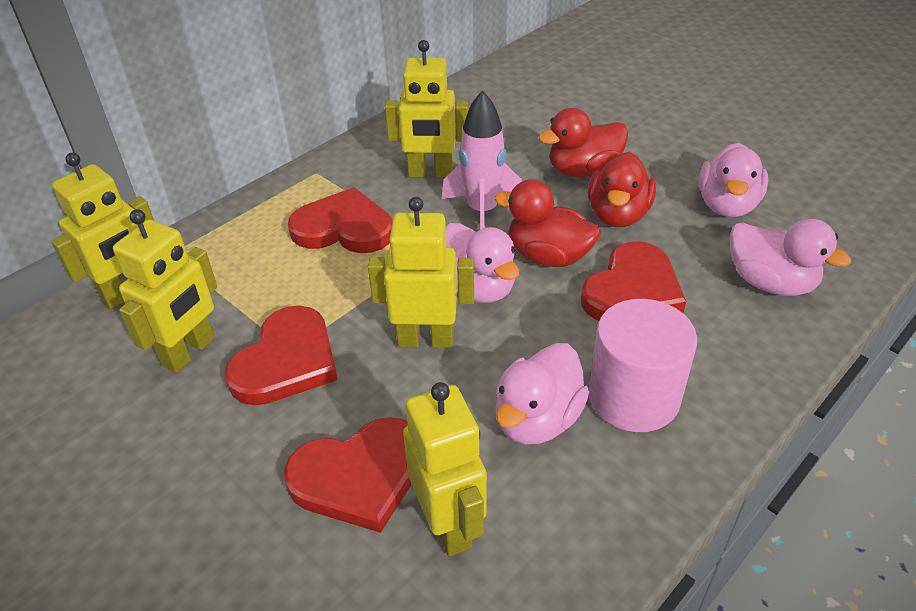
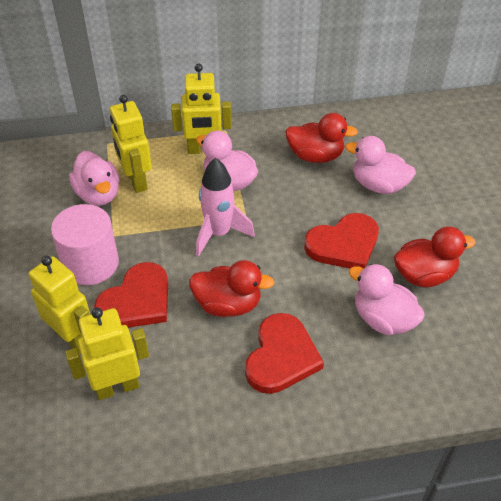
red heart: 4 -> 3
yellow robot: 5 -> 4

